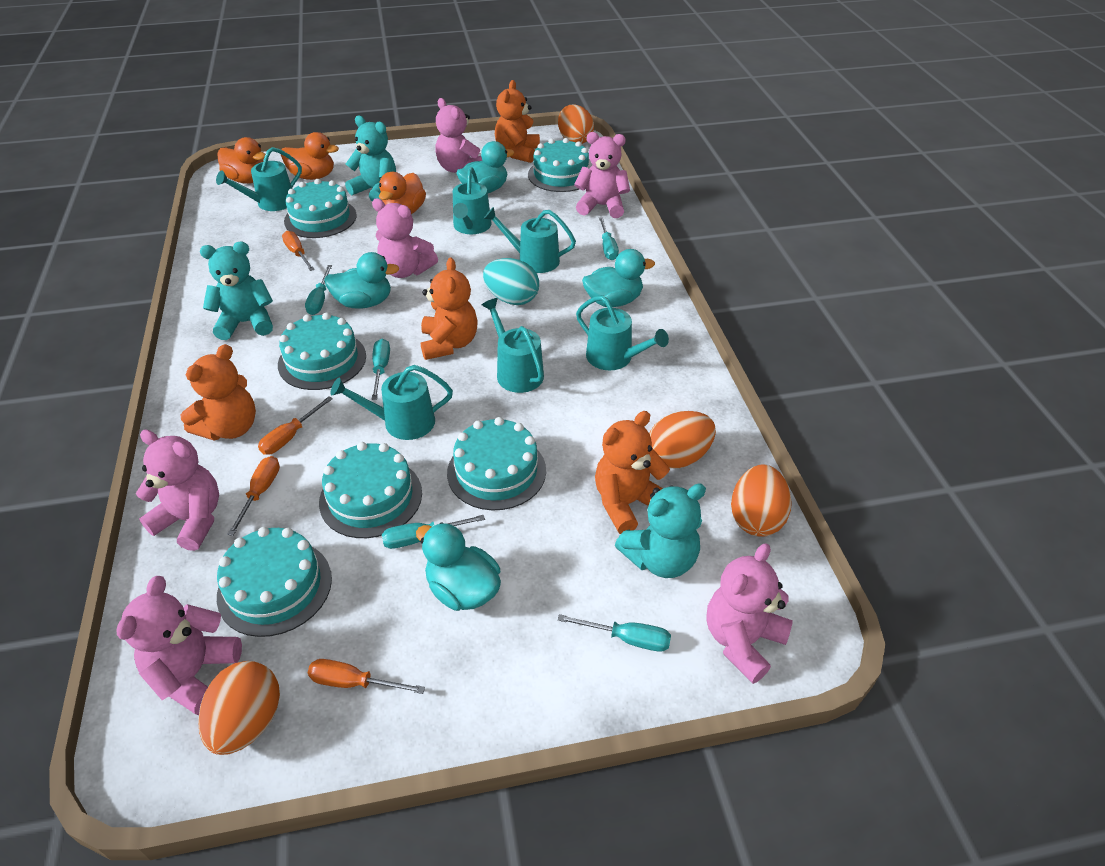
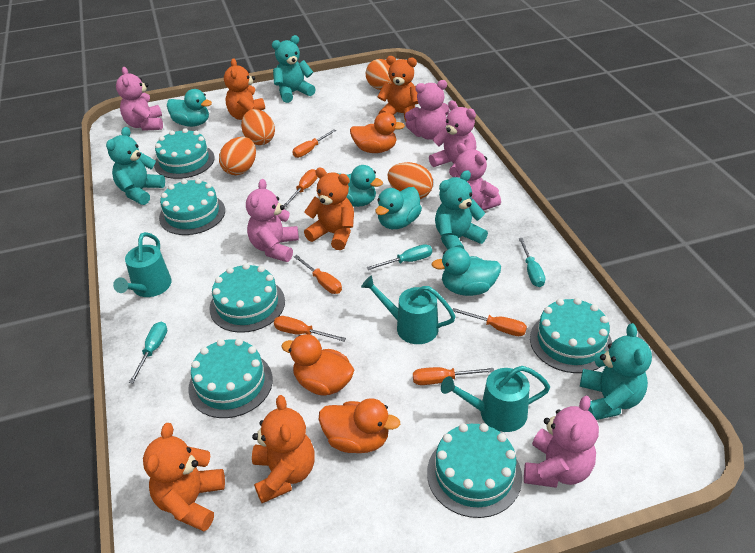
orange screwdriver: 4 -> 6
orange teddy bear: 4 -> 5
turquoise egg: 1 -> 0
turquoise screwdriver: 5 -> 3
turquoise teddy bear: 3 -> 4
turquoise watering can: 6 -> 3

